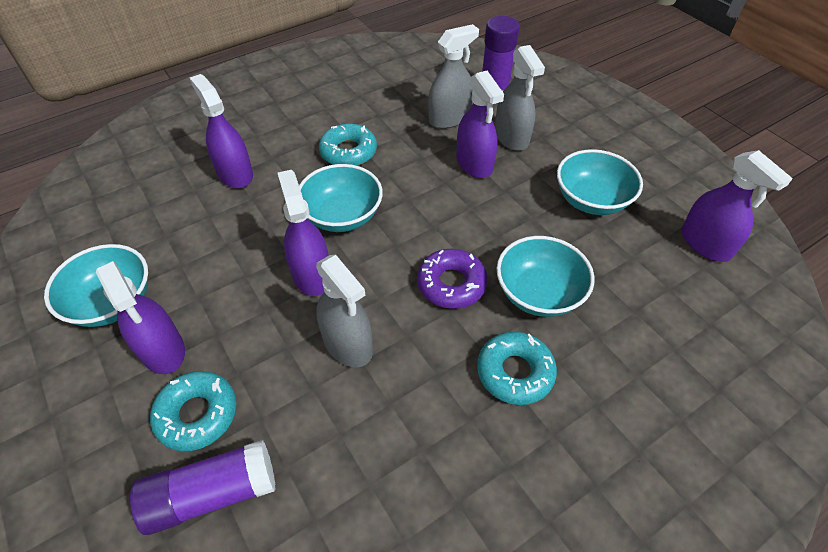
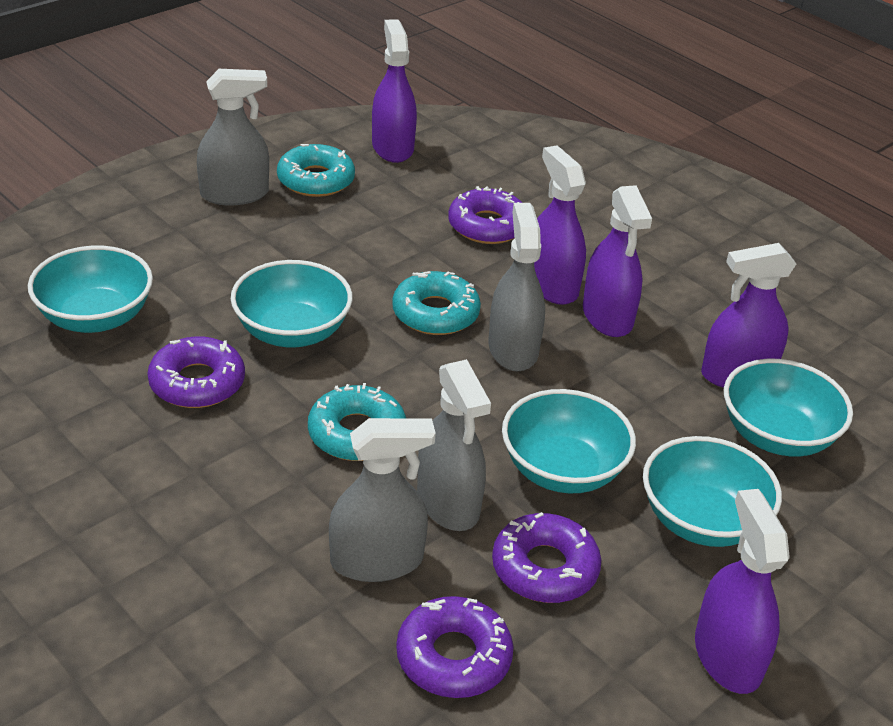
grey spray bottle: 3 -> 4
purple donut: 1 -> 4
purple glue stick: 2 -> 0
turquoise bowl: 4 -> 5

